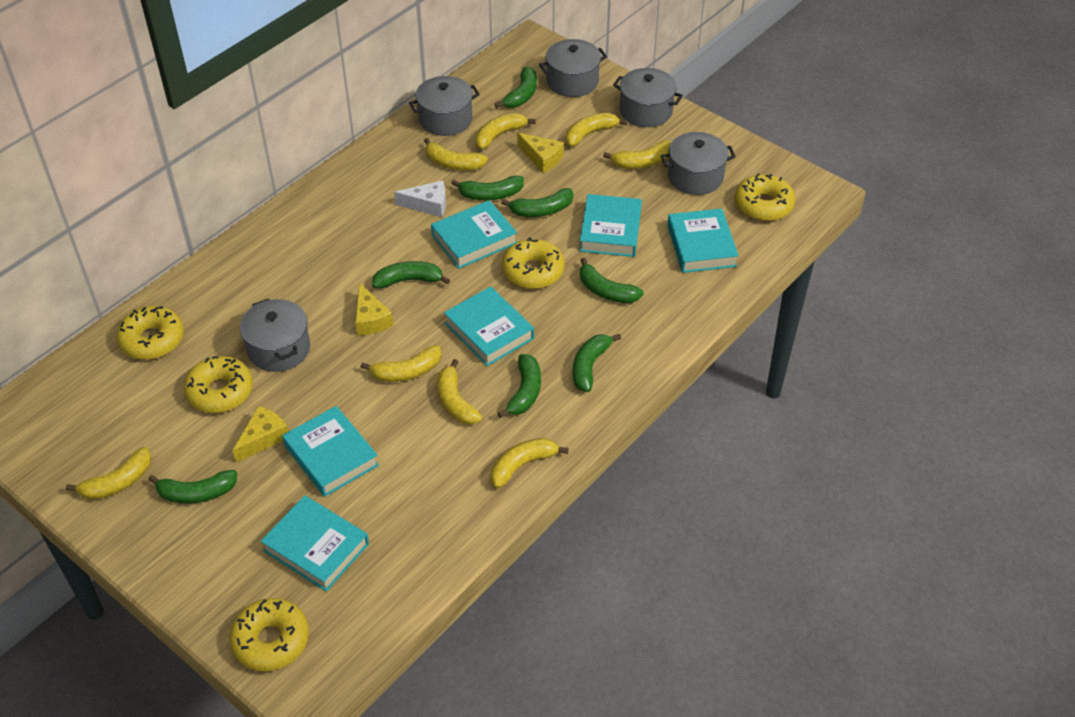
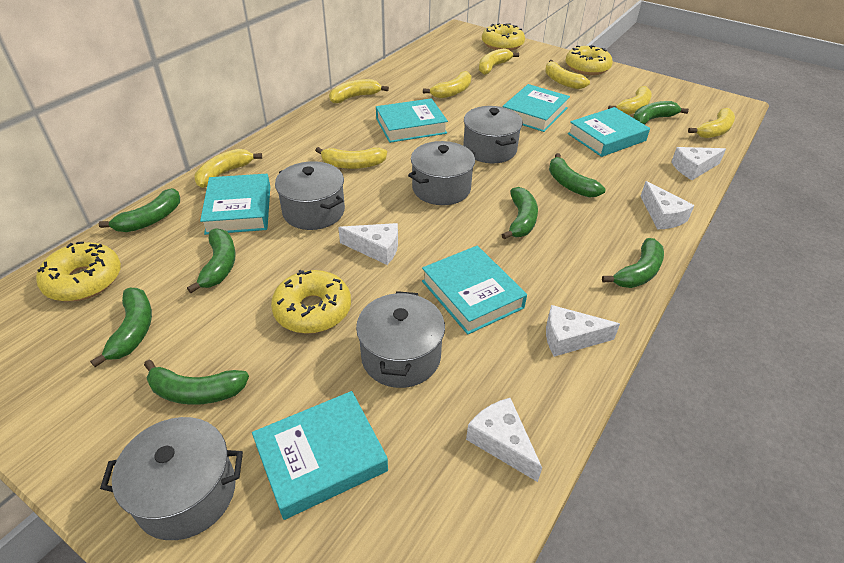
white cheese: 1 -> 5
yellow cheese: 3 -> 0
yellow donut: 5 -> 4

